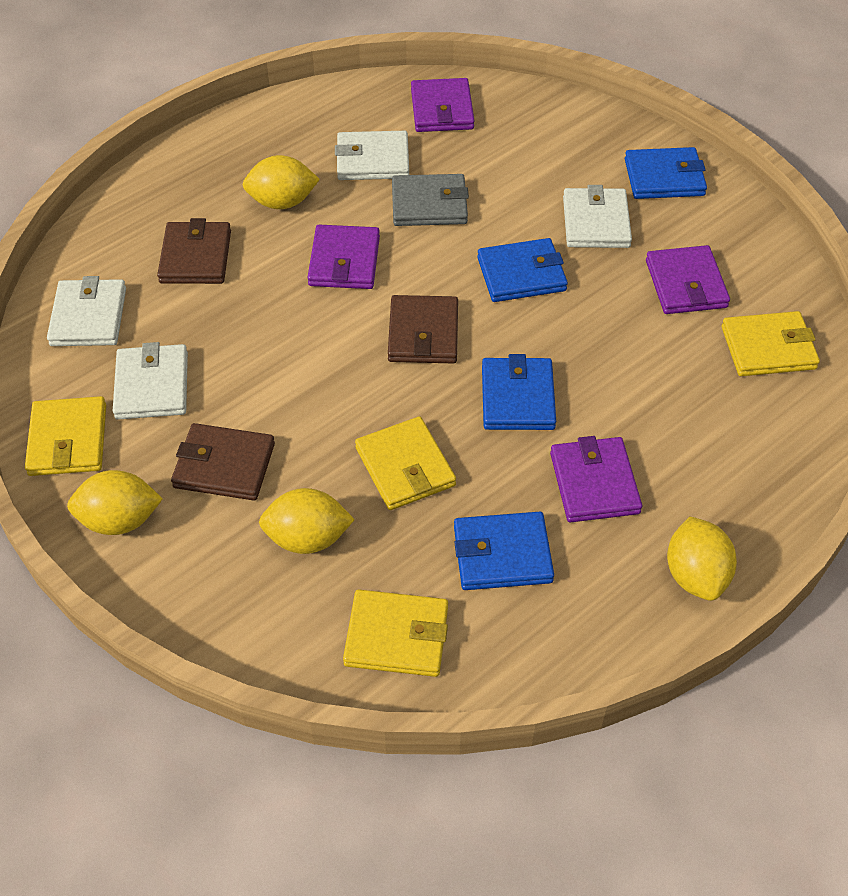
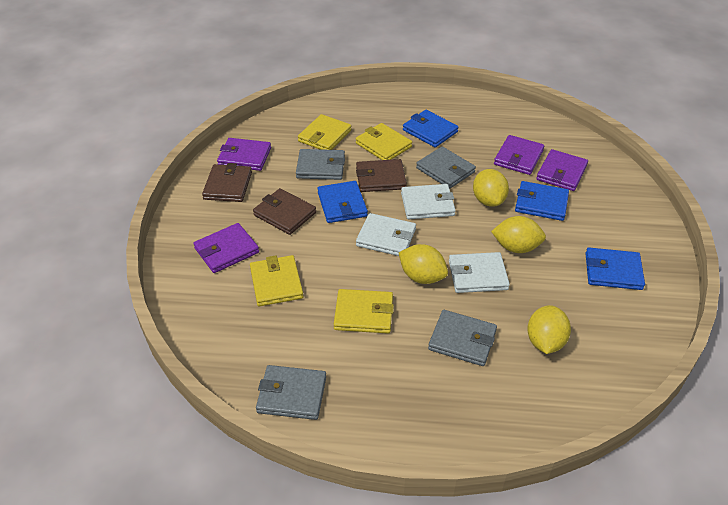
grey wallet: 1 -> 4
white wallet: 4 -> 3

